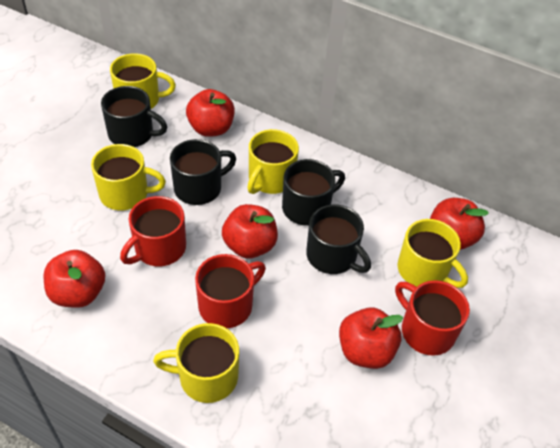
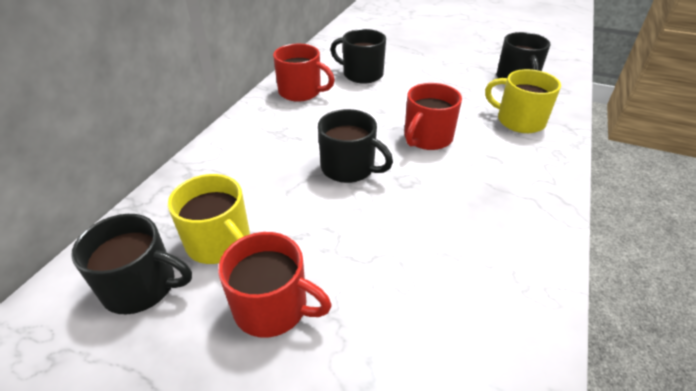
red apple: 5 -> 0
yellow mug: 5 -> 2

